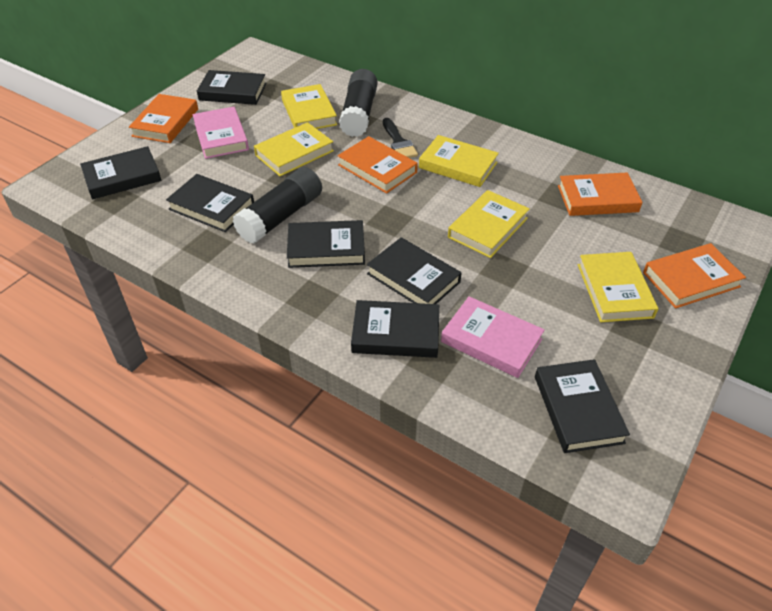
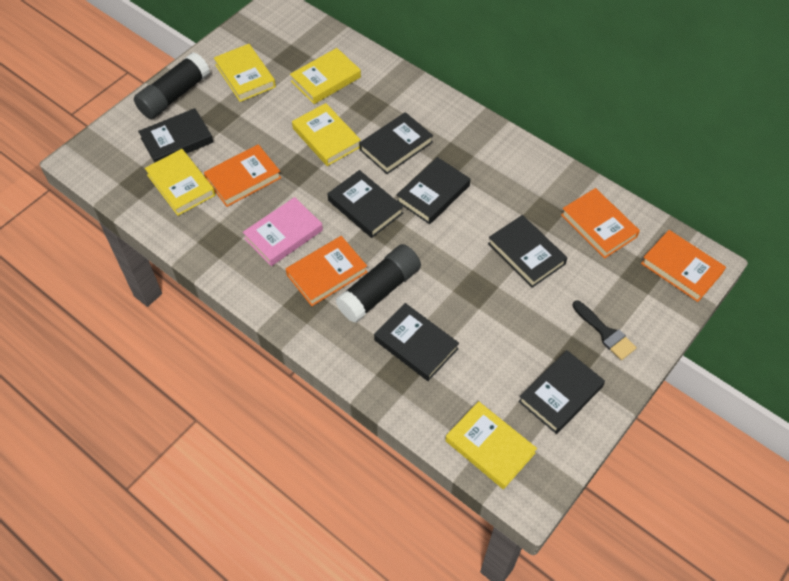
pink book: 2 -> 1

